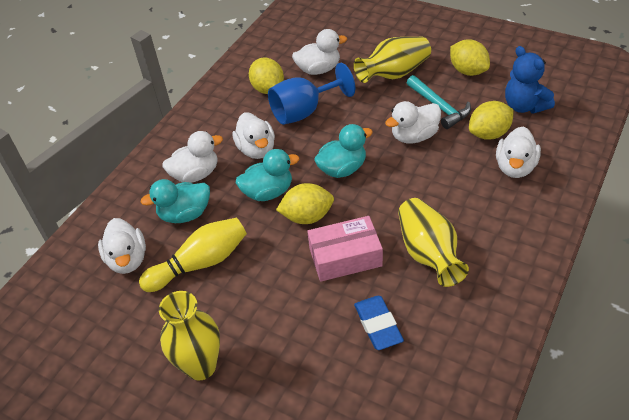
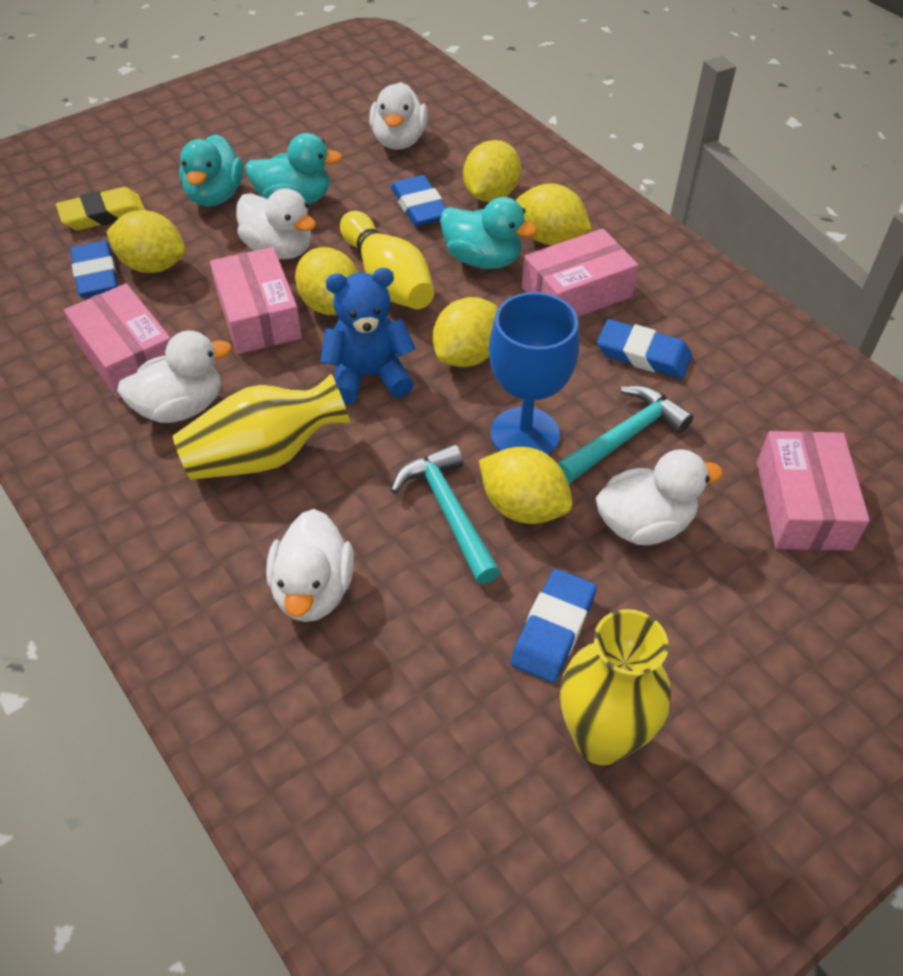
blue eraser: 1 -> 4
pink box: 1 -> 4
turquoise hammer: 1 -> 2
white duck: 6 -> 5
yellow eraser: 0 -> 1
yellow lemon: 4 -> 6
yellow vase: 3 -> 2

